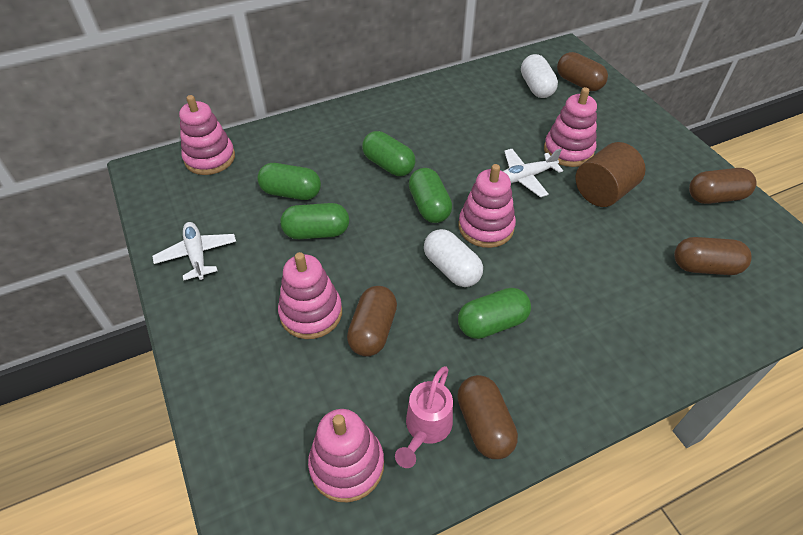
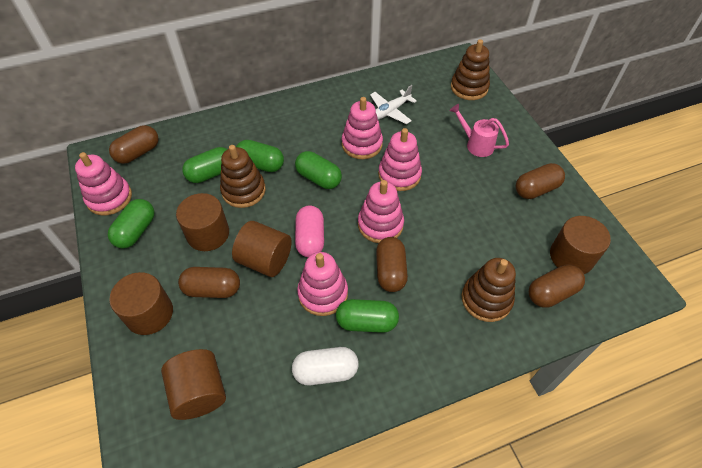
brown cylinder: 1 -> 5
brown stacking toy: 0 -> 3
pink capsule: 0 -> 1
white capsule: 2 -> 1
white plane: 2 -> 1

